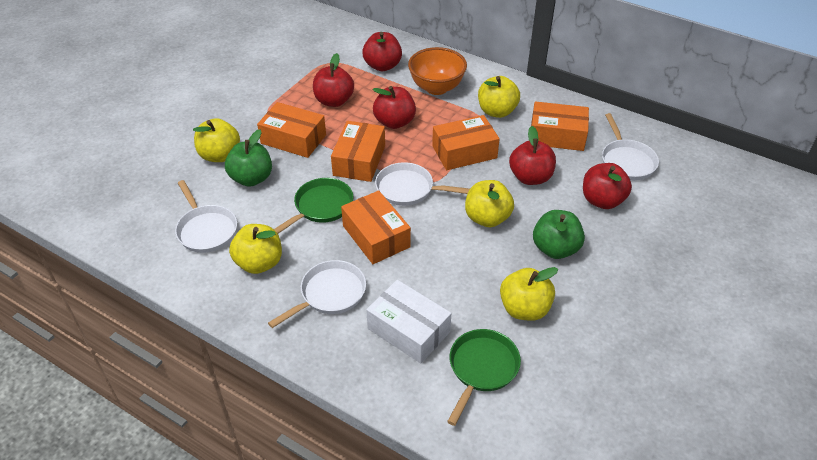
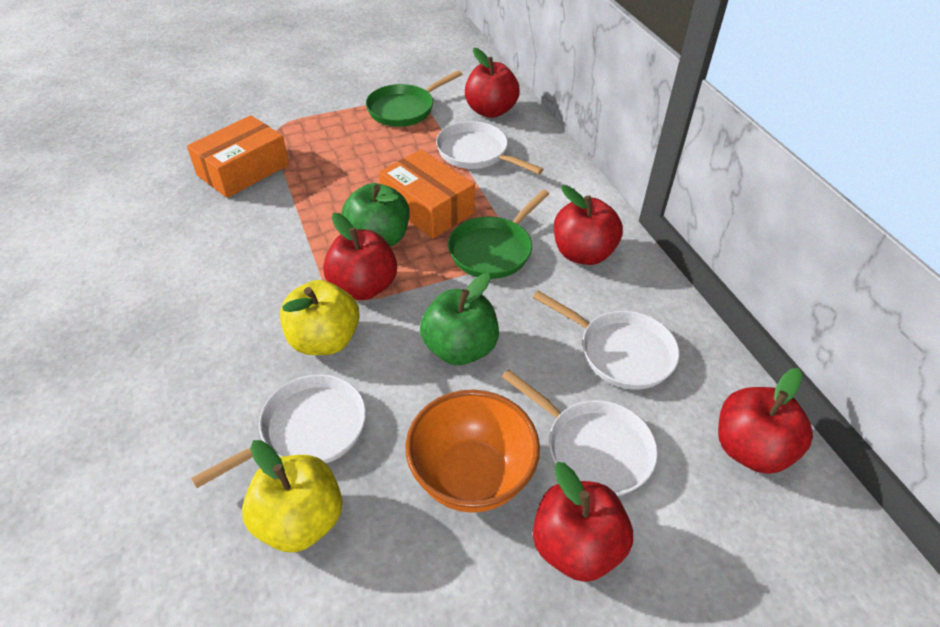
orange box: 5 -> 2
white box: 1 -> 0
yellow apple: 5 -> 2

